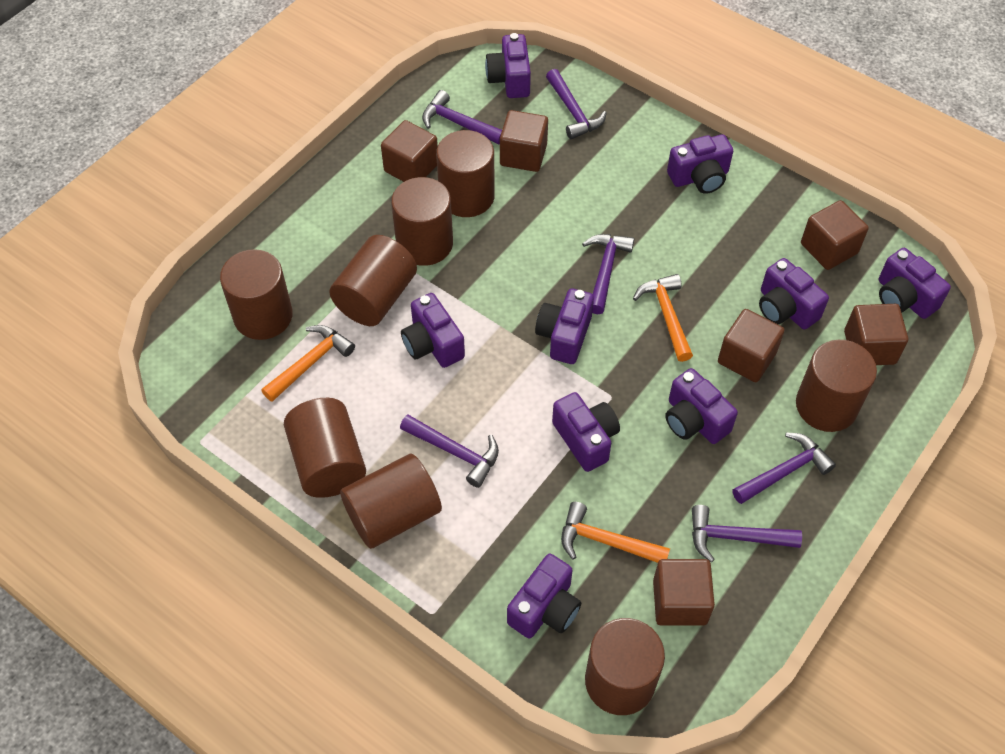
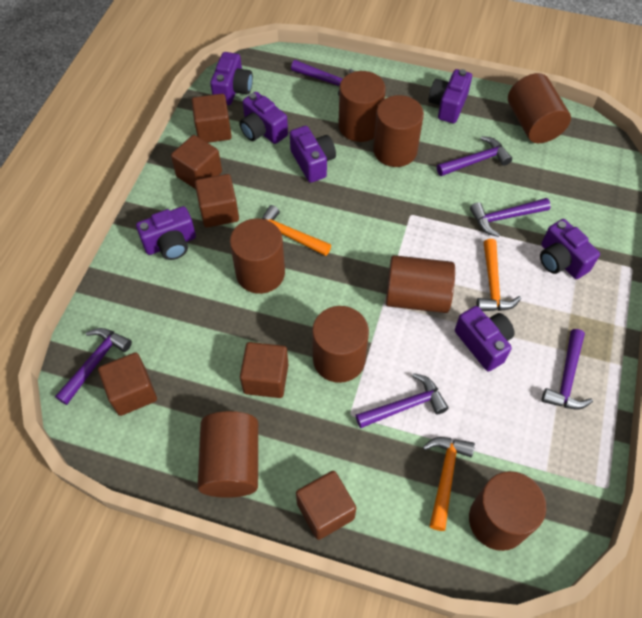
purple camera: 9 -> 7

